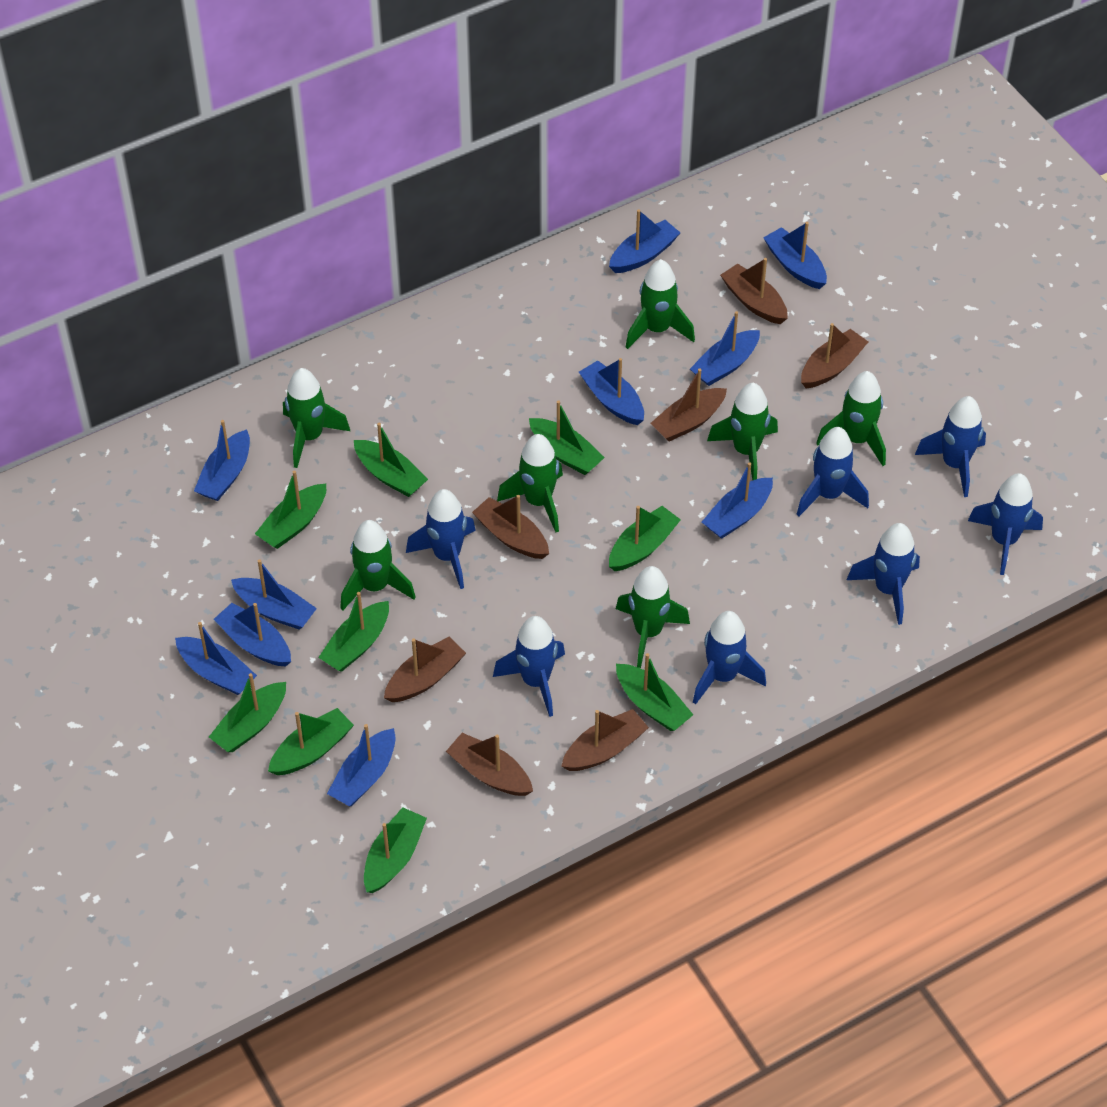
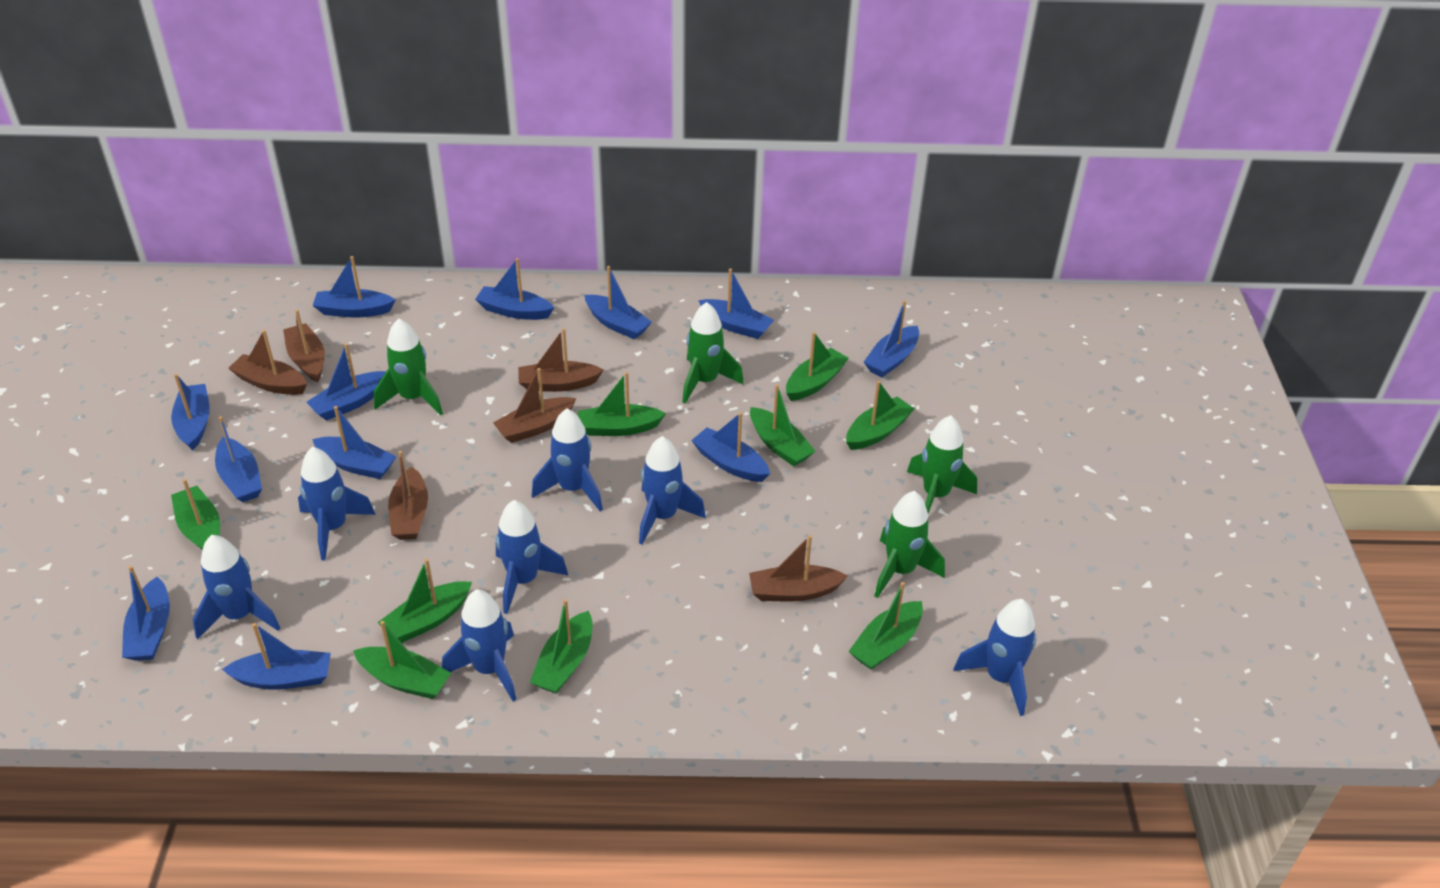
blue boat: 10 -> 12
brown boat: 7 -> 6
green rocket: 7 -> 4

